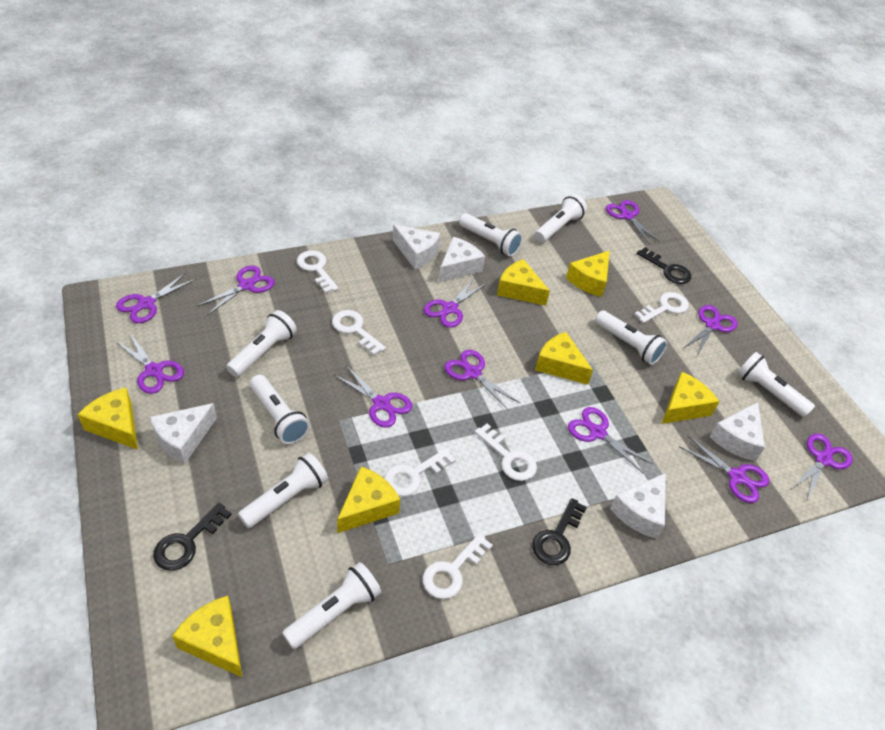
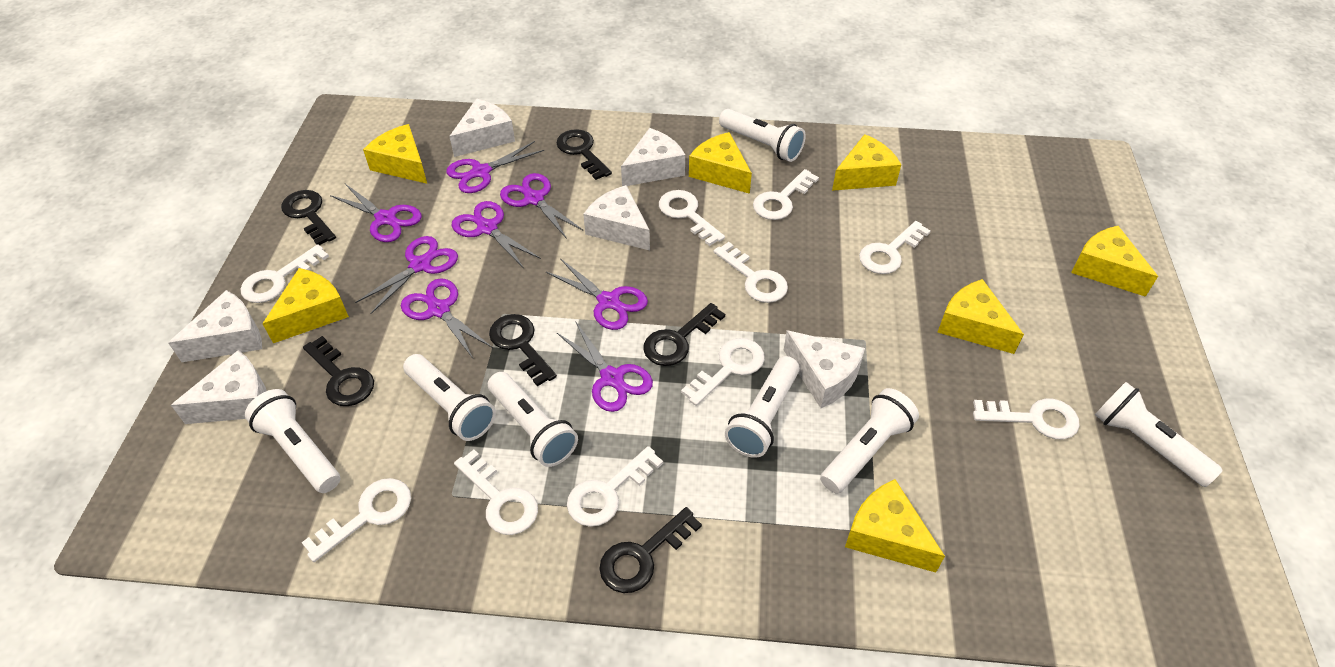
black key: 3 -> 6
purple scissors: 11 -> 8
white cheese: 5 -> 6
white flashlight: 8 -> 7
white key: 6 -> 10

